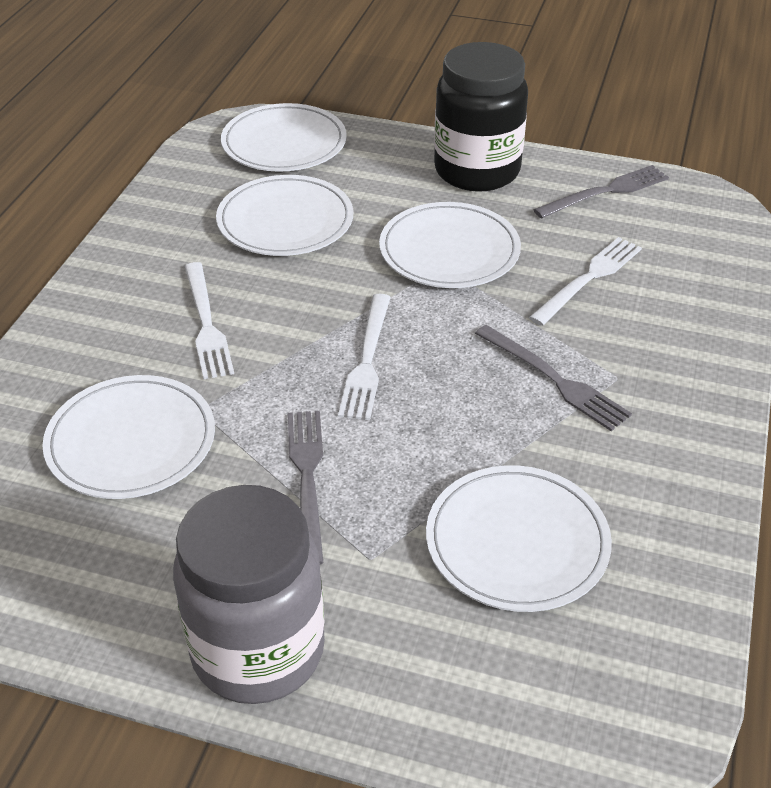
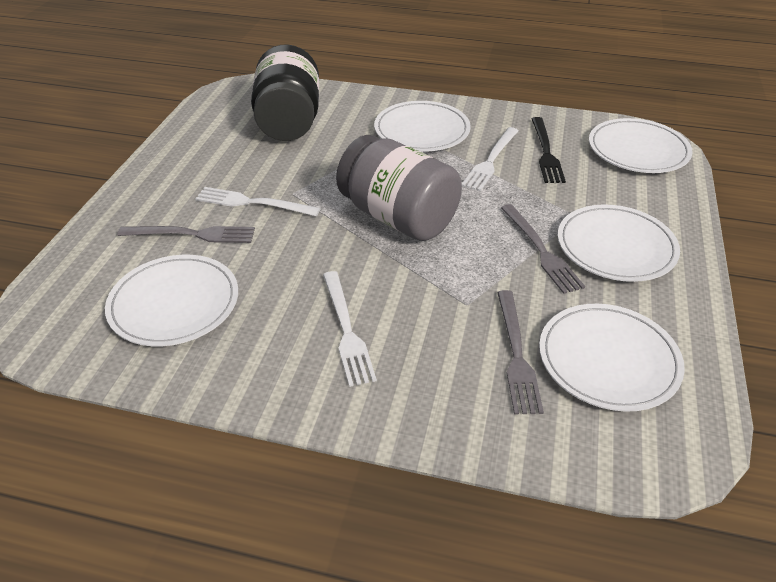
black fork: 0 -> 1

